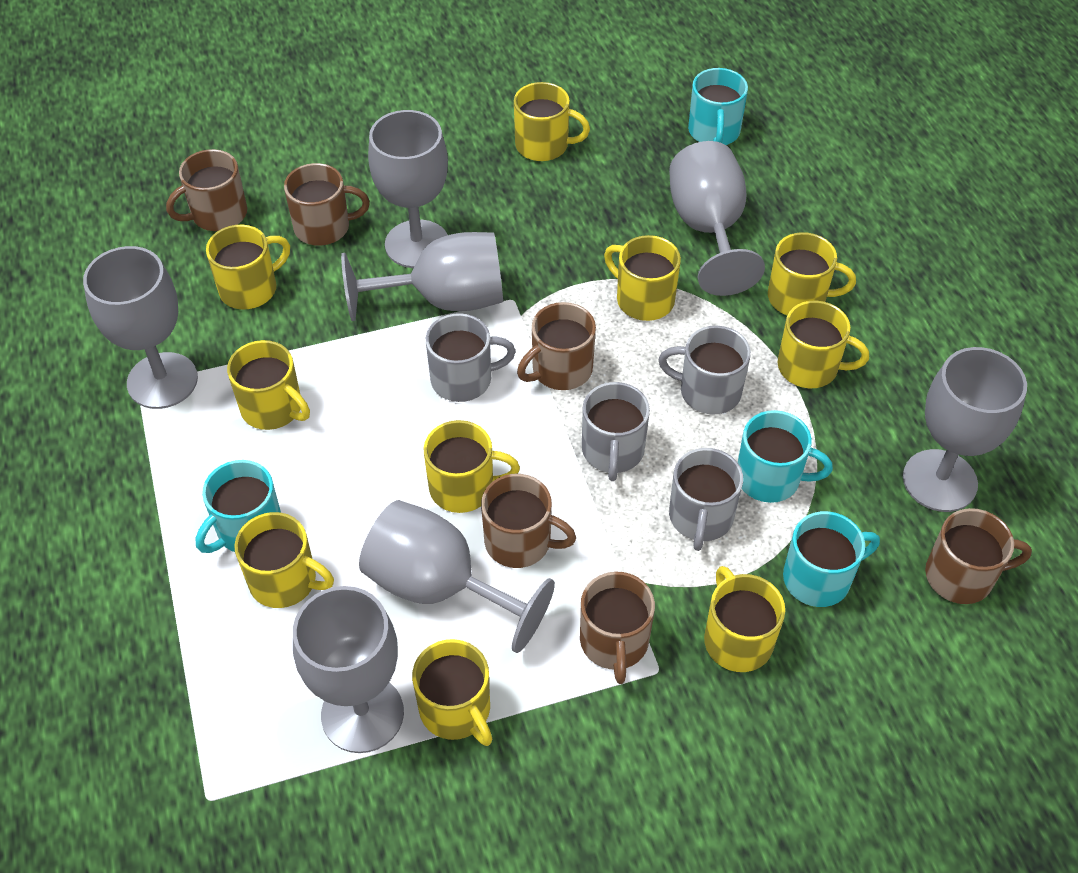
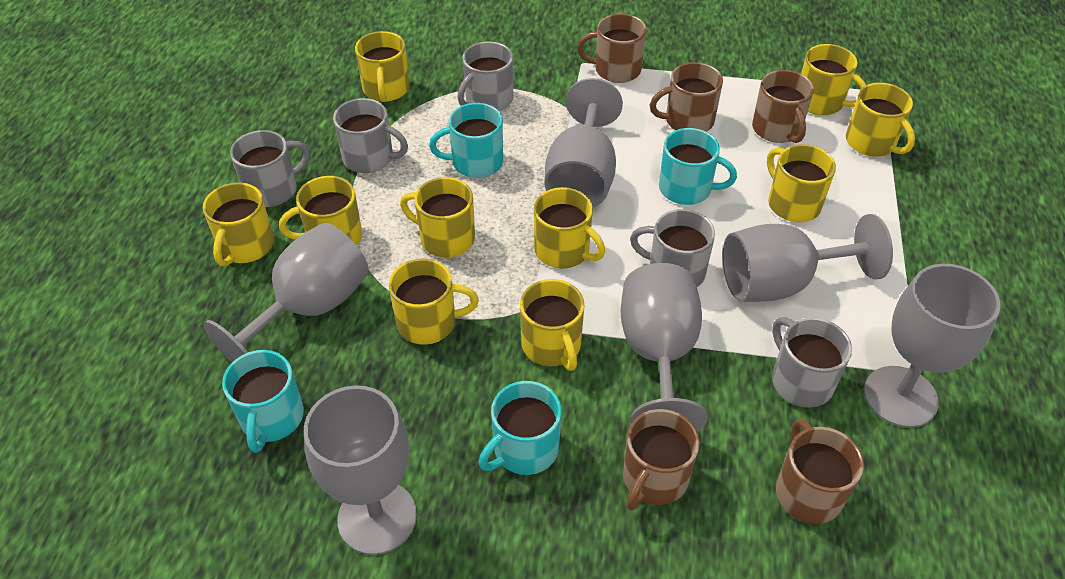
brown mug: 6 -> 5
grey goblet: 7 -> 6
grey mug: 4 -> 5

